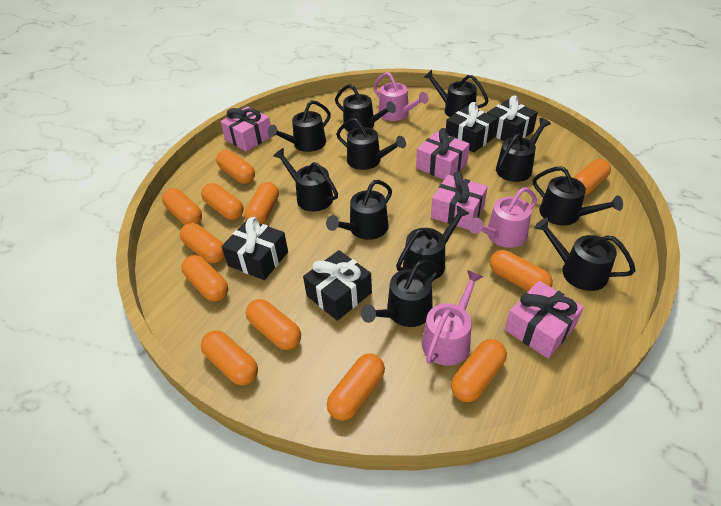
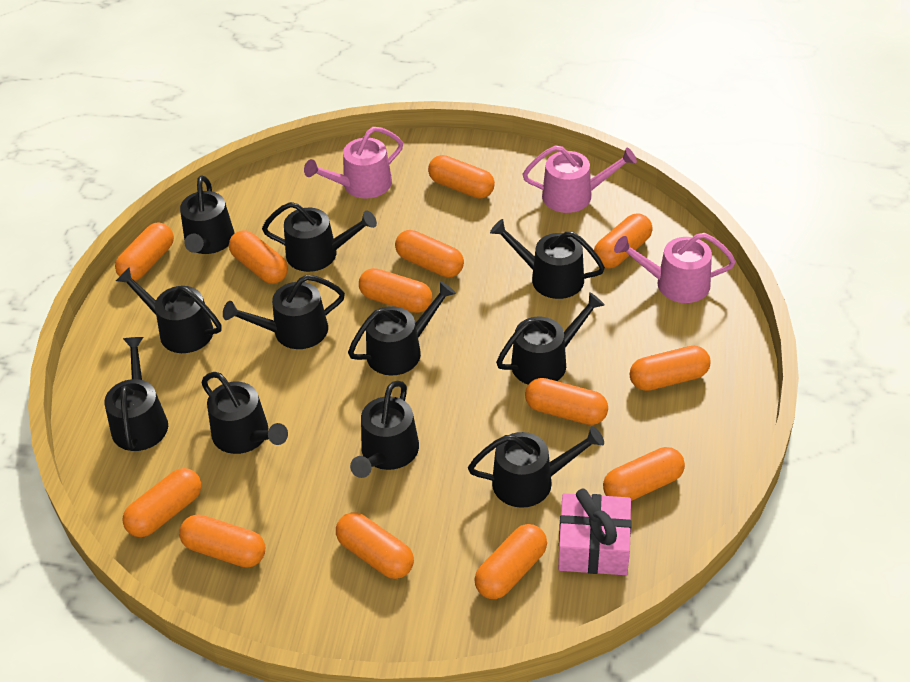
black gift: 4 -> 0
orange capsule: 12 -> 13
pink gift: 4 -> 1

